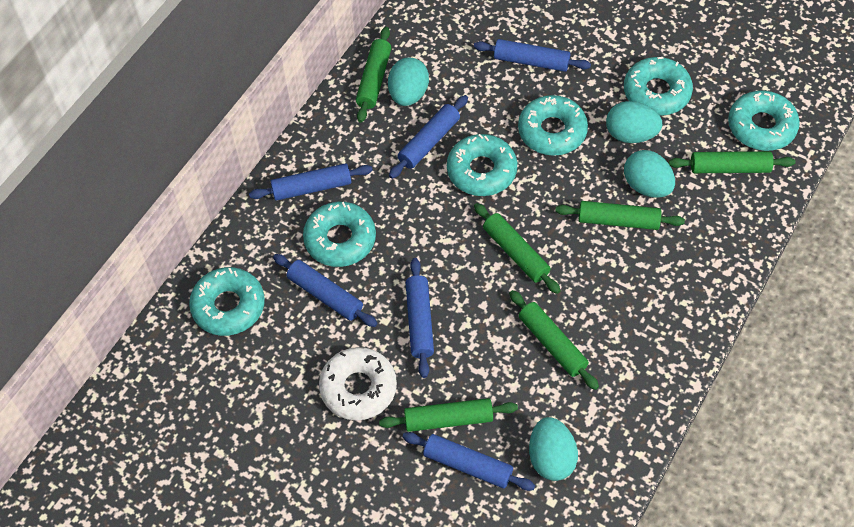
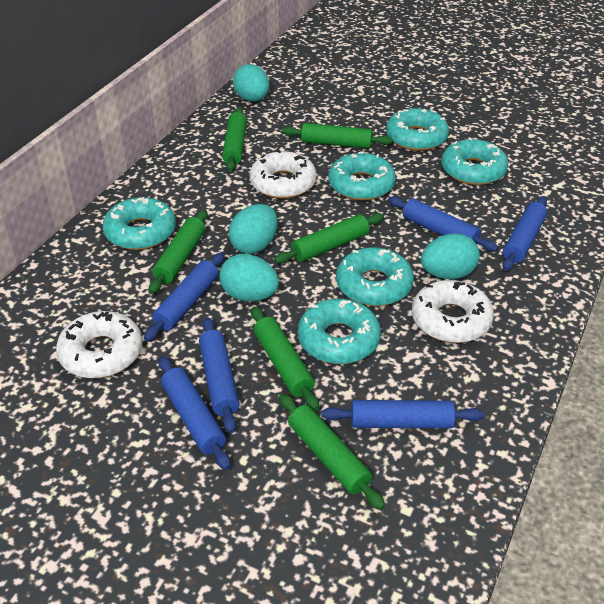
white donut: 1 -> 3

